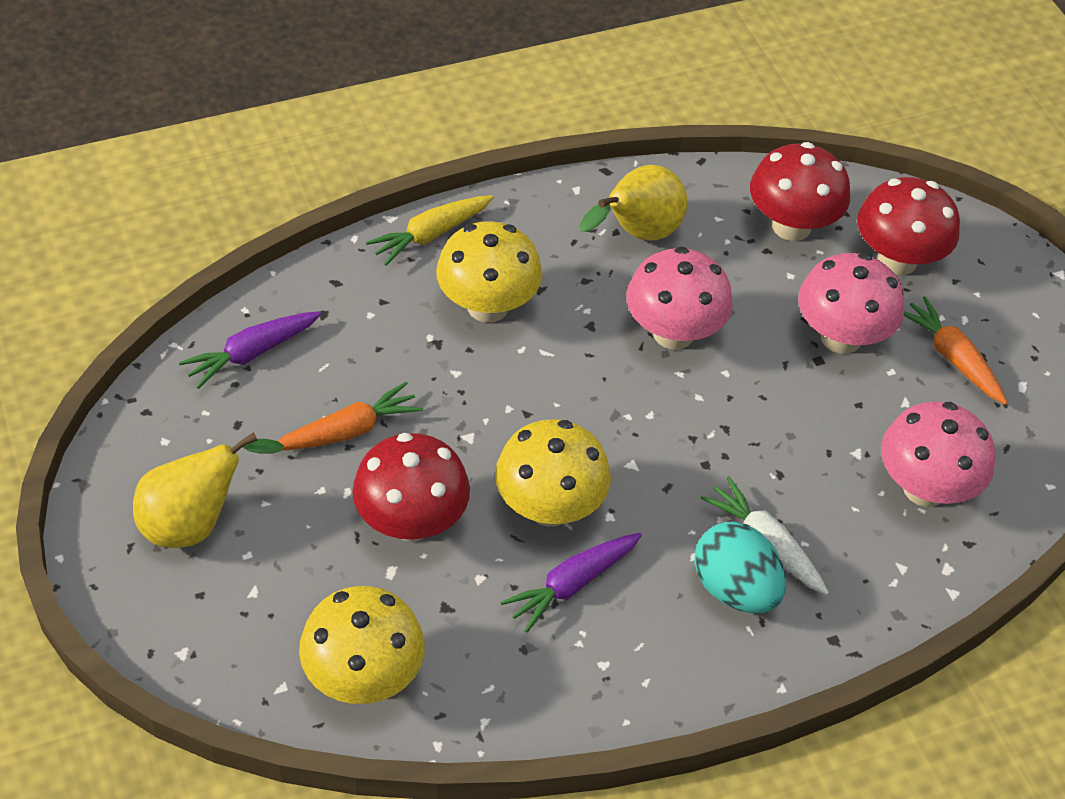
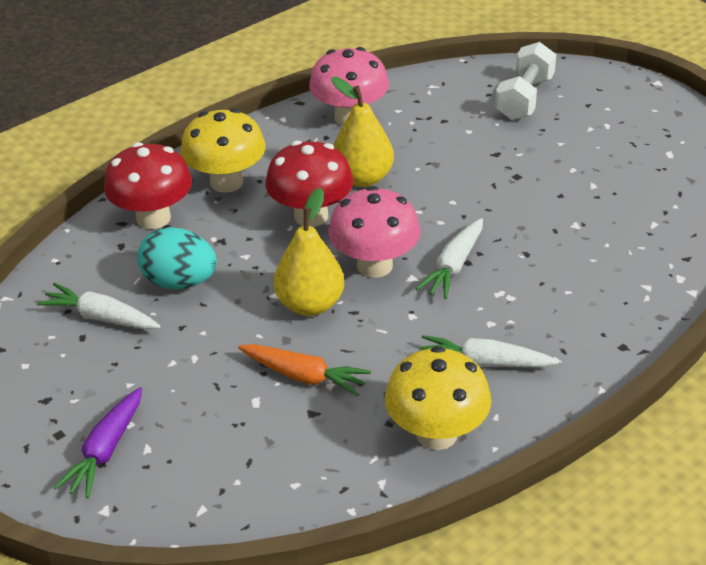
orange carrot: 2 -> 1
pink mushroom: 3 -> 2
purple carrot: 2 -> 1
red mushroom: 3 -> 2
white carrot: 1 -> 3
white dumbbell: 0 -> 1
yellow carrot: 1 -> 0
yellow mushroom: 3 -> 2

